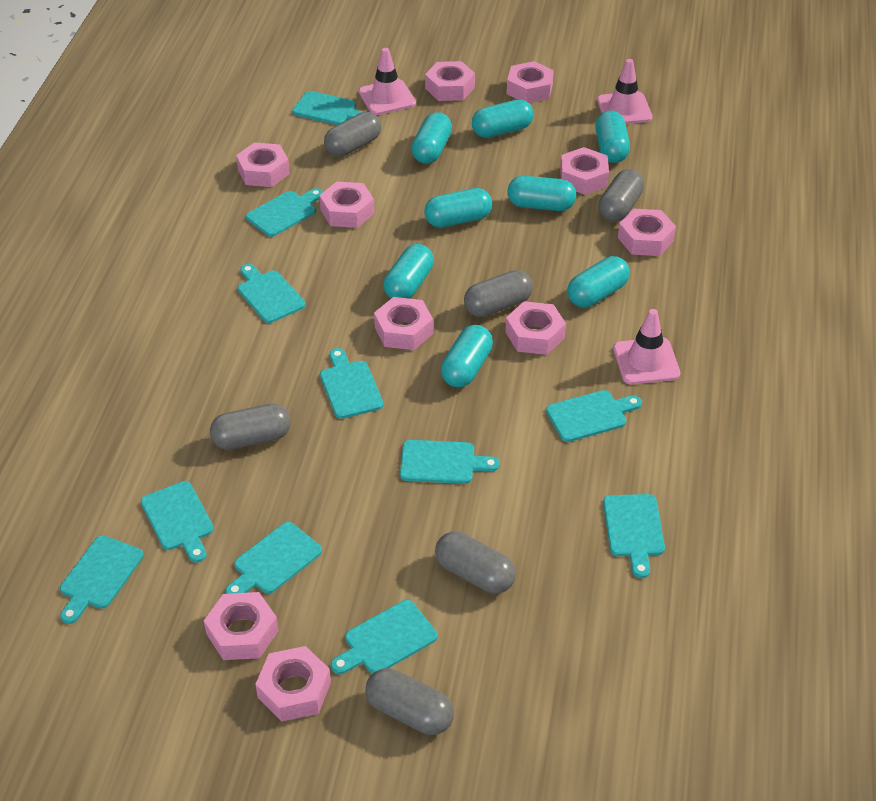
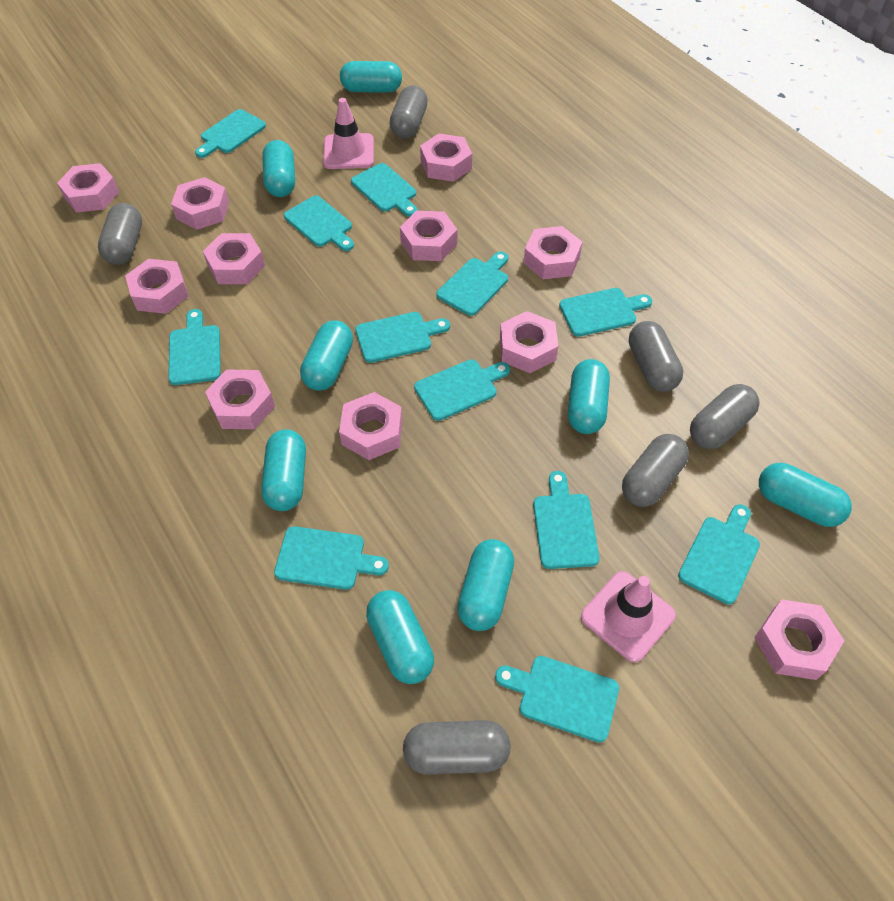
pink nut: 10 -> 11
pink traffic cone: 3 -> 2
turquoise cutting board: 11 -> 12

